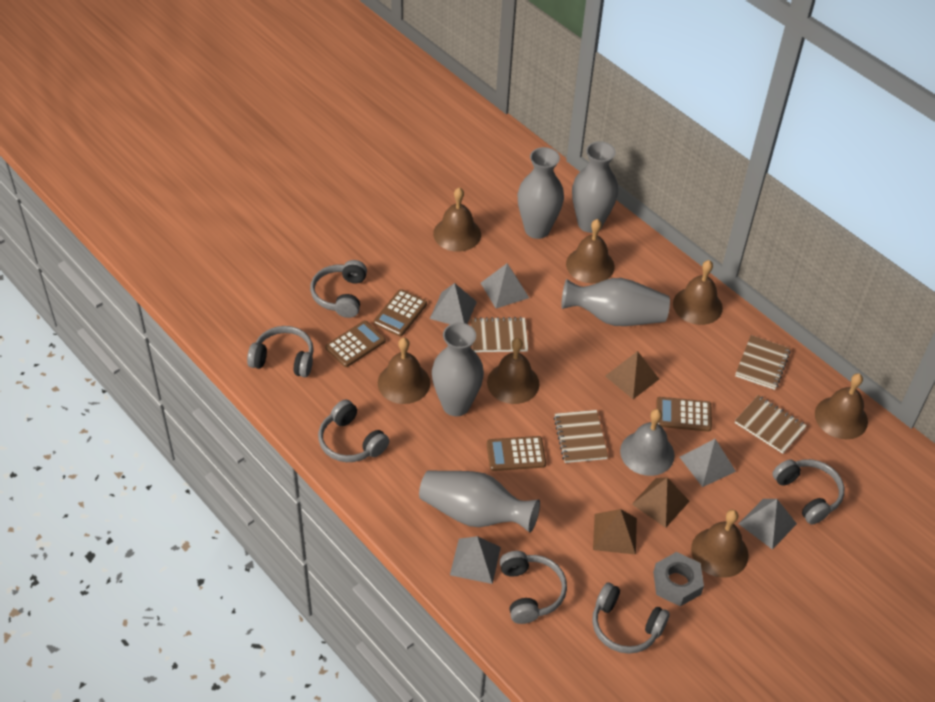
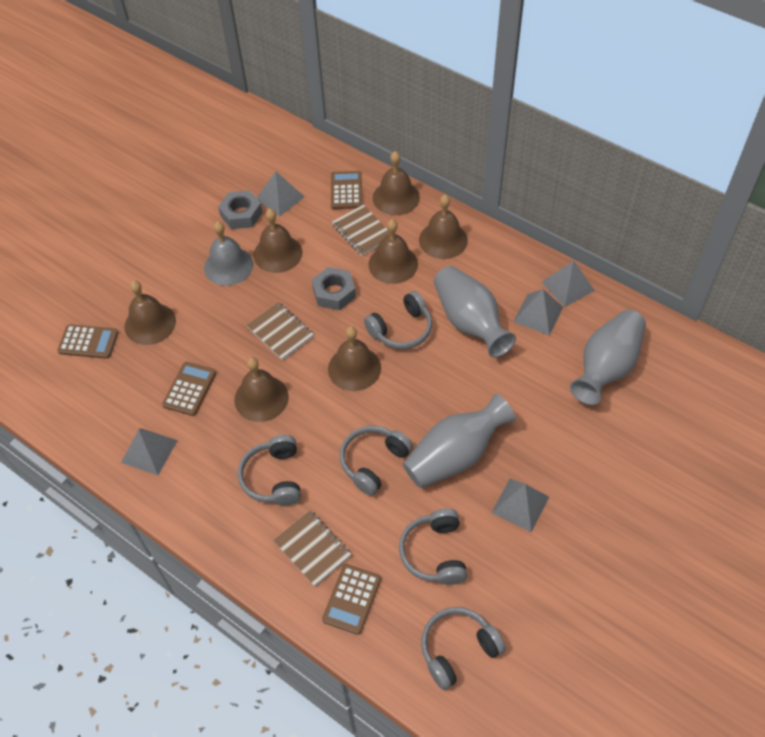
brown notebook: 4 -> 3
brown pyramid: 3 -> 0
grey headphones: 6 -> 5
grey nut: 1 -> 2
grey vase: 5 -> 3

